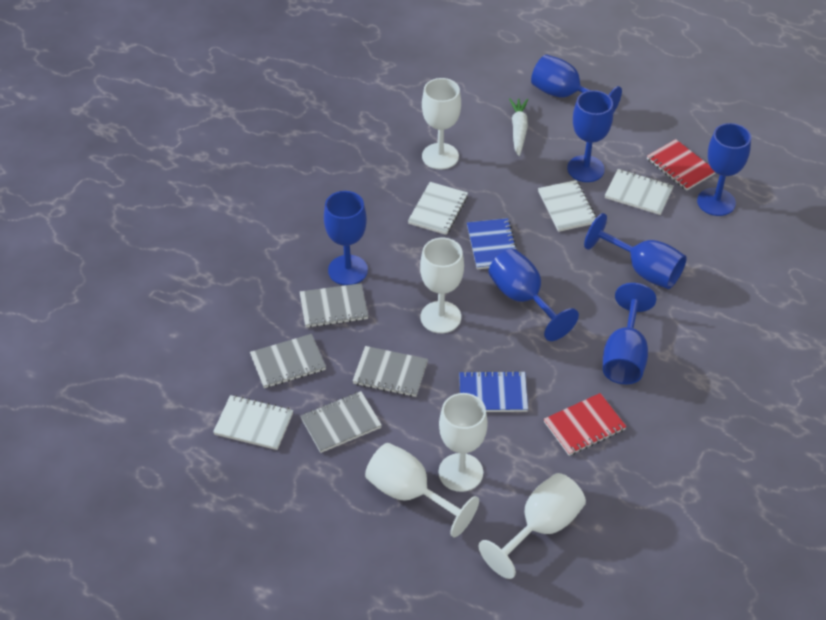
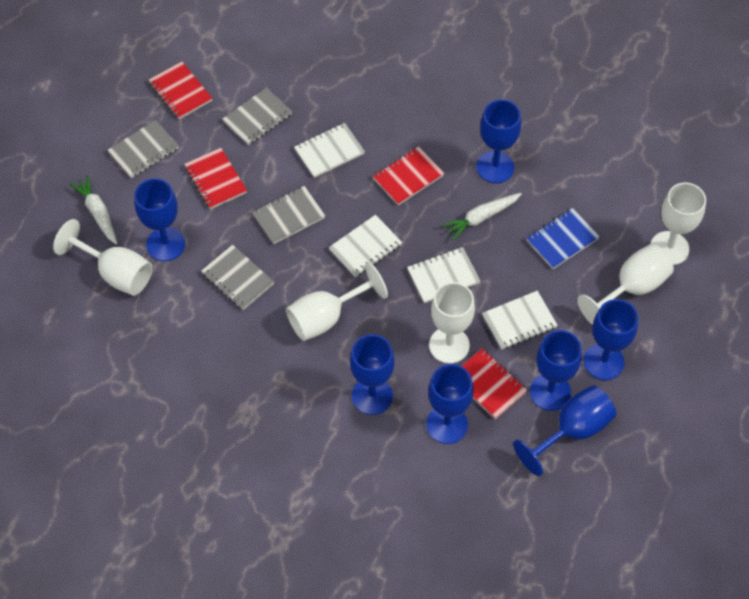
blue notebook: 2 -> 1
red notebook: 2 -> 4
white carrot: 1 -> 2

